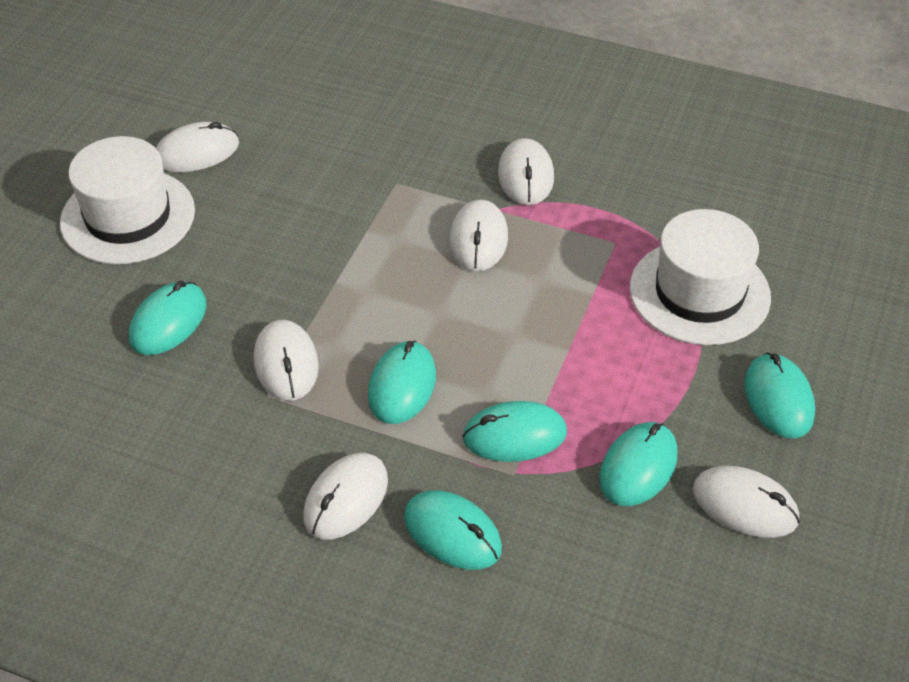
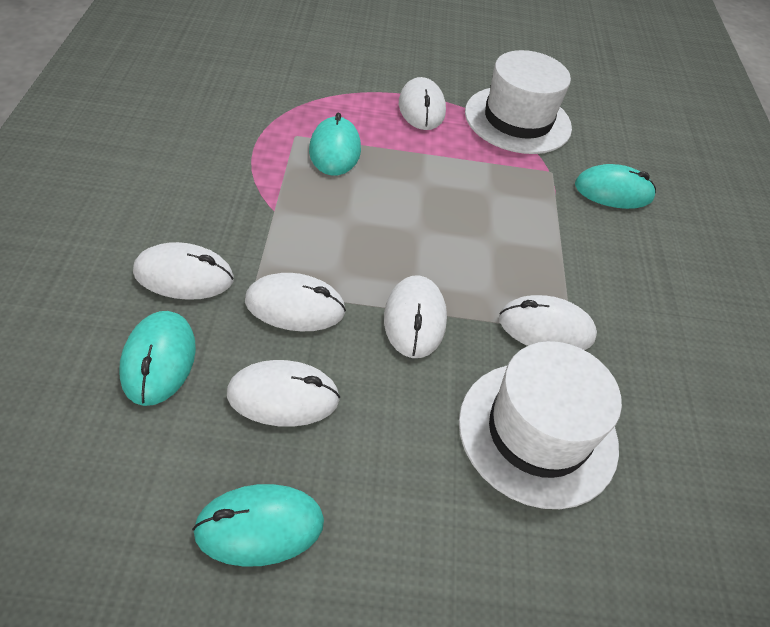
turquoise mouse: 6 -> 4

